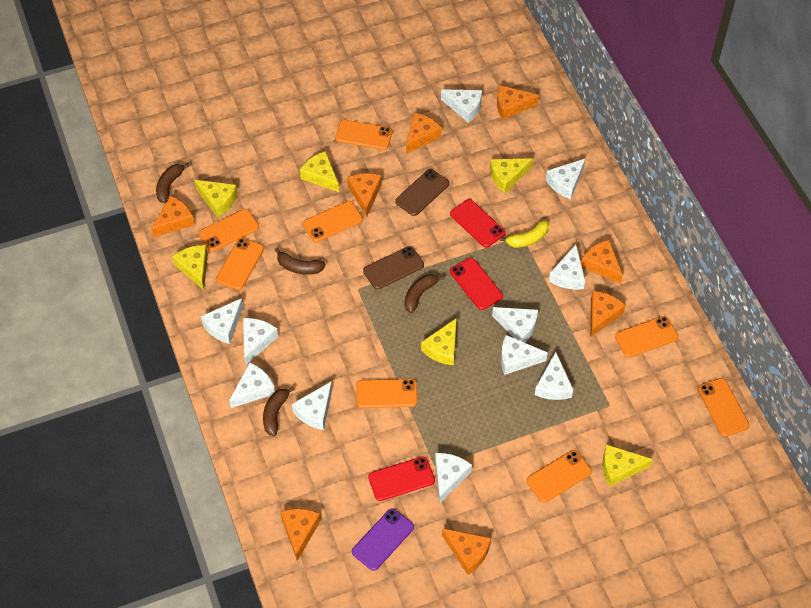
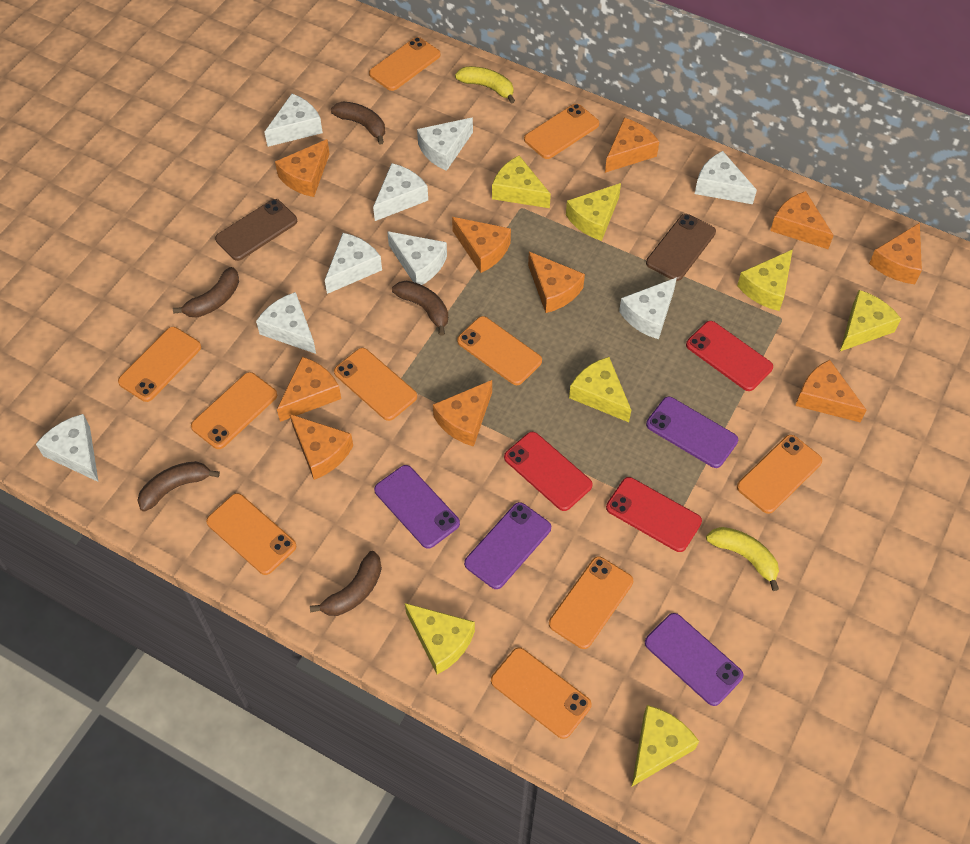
brown banana: 4 -> 5
orange cheese: 8 -> 10
orange phone: 8 -> 10
purple phone: 1 -> 4
white cheese: 11 -> 9
yellow banana: 1 -> 2
yellow cheese: 6 -> 7

